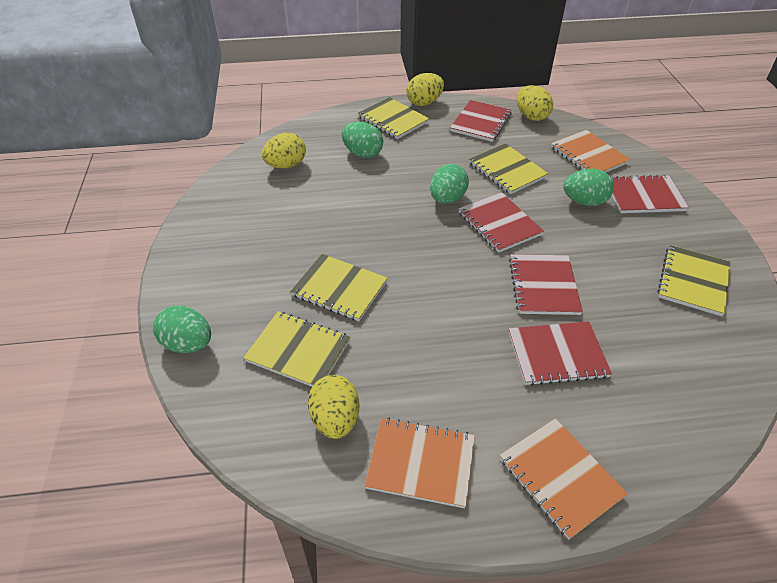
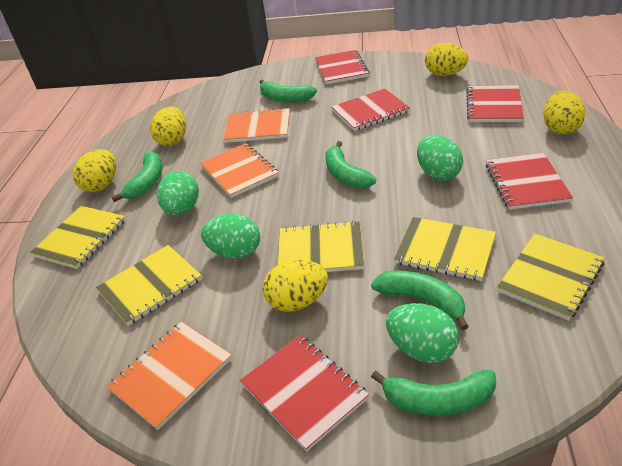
green banana: 0 -> 5
yellow egg: 4 -> 5

